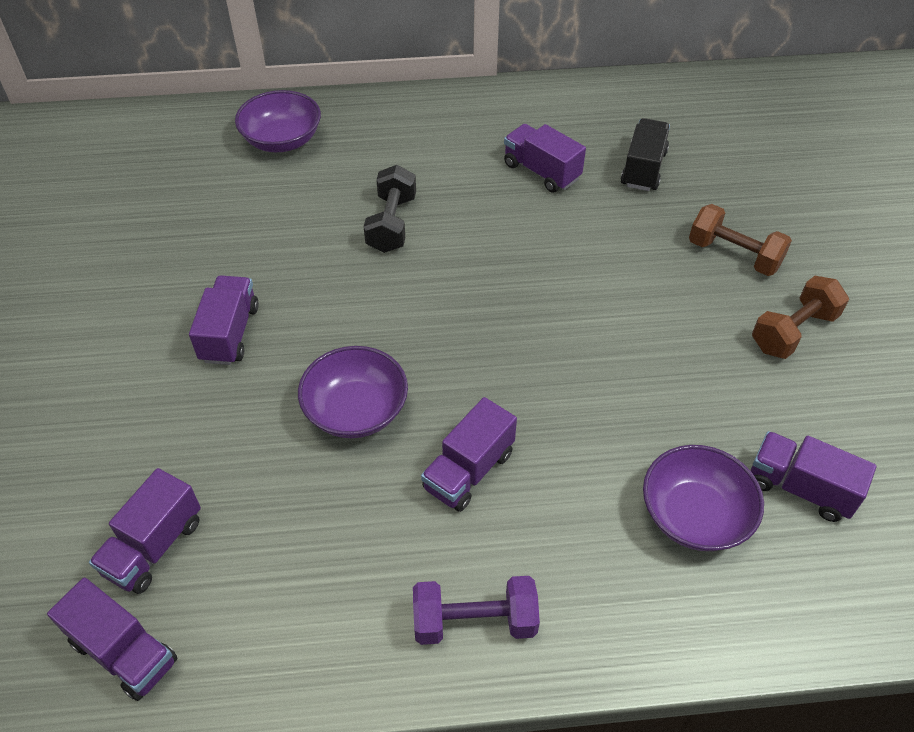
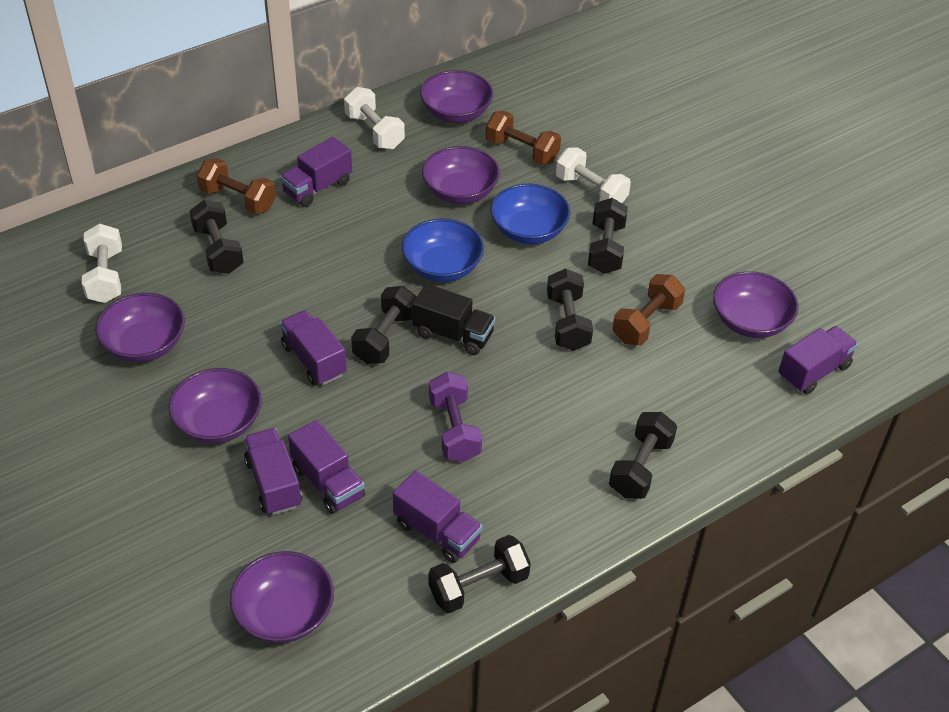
black dumbbell: 1 -> 6
blue bowl: 0 -> 2
brown dumbbell: 2 -> 3
purple bowl: 3 -> 6
white dumbbell: 0 -> 3

